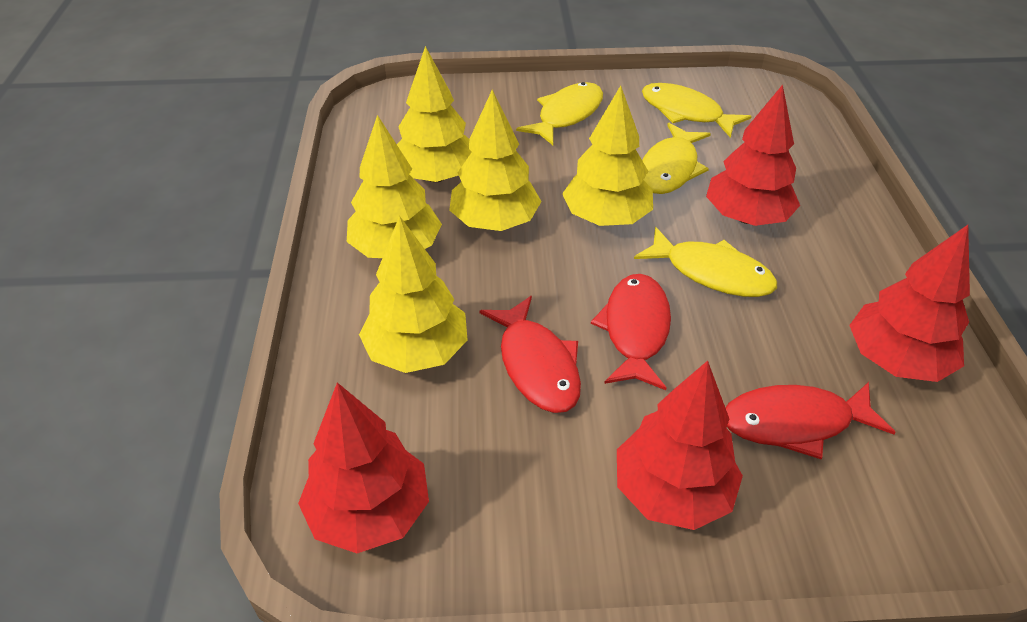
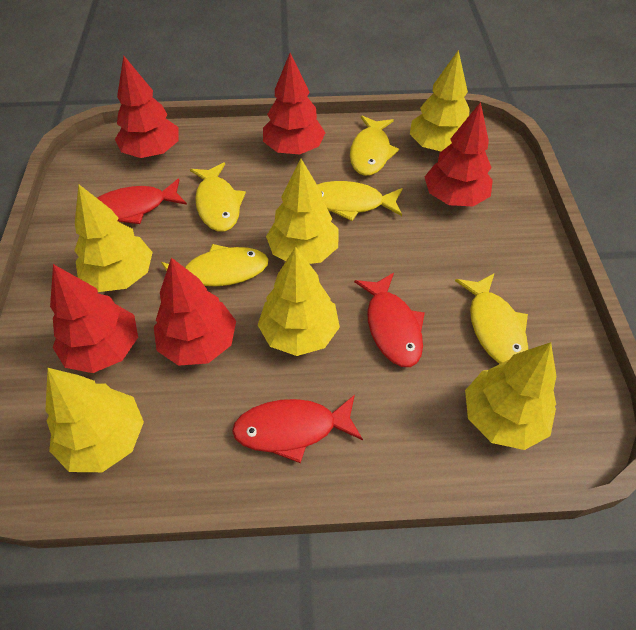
red tree: 4 -> 5
yellow fish: 4 -> 5
yellow tree: 5 -> 6

